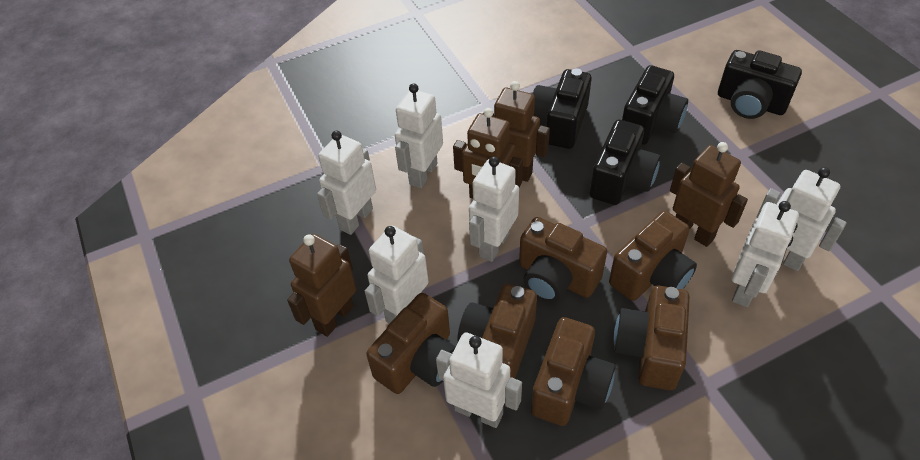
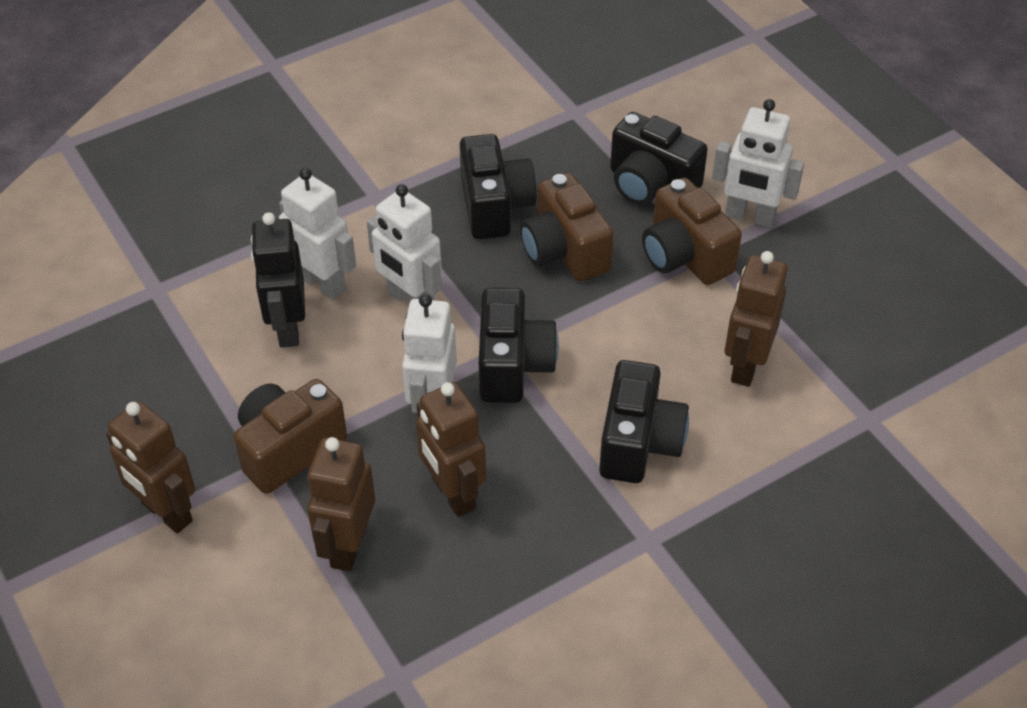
black robot: 0 -> 1
brown camera: 6 -> 3
white robot: 7 -> 4

